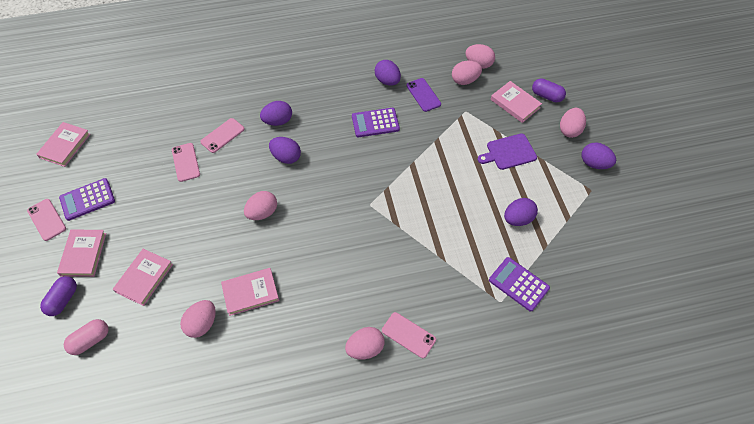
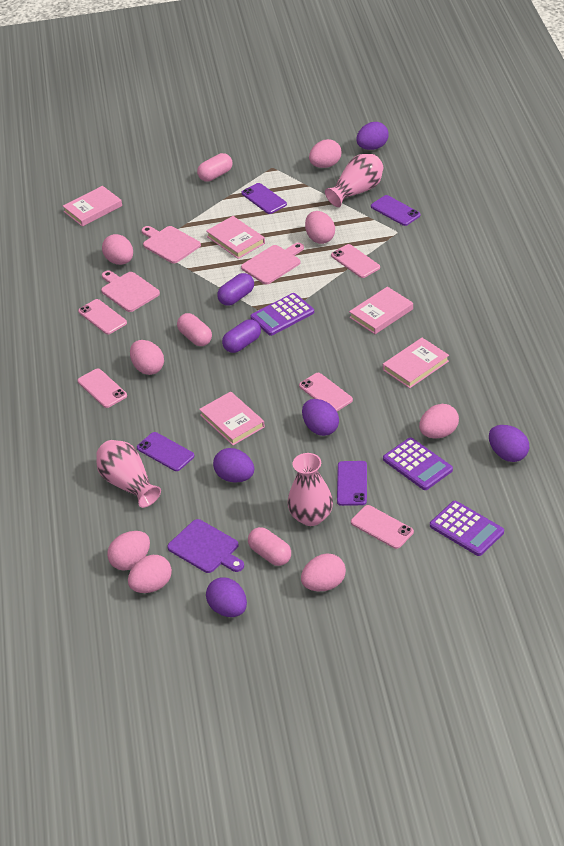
pink capsule: 1 -> 3
pink cutting board: 0 -> 3
pink egg: 6 -> 8
pink phone: 4 -> 5
pink vase: 0 -> 3
purple phone: 1 -> 4

